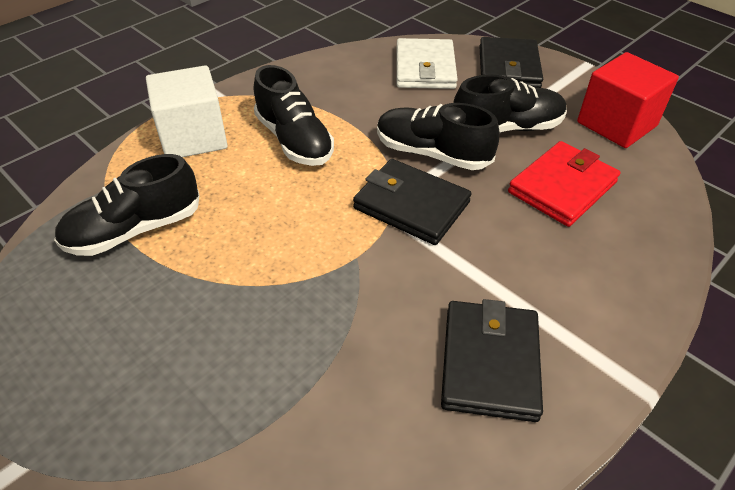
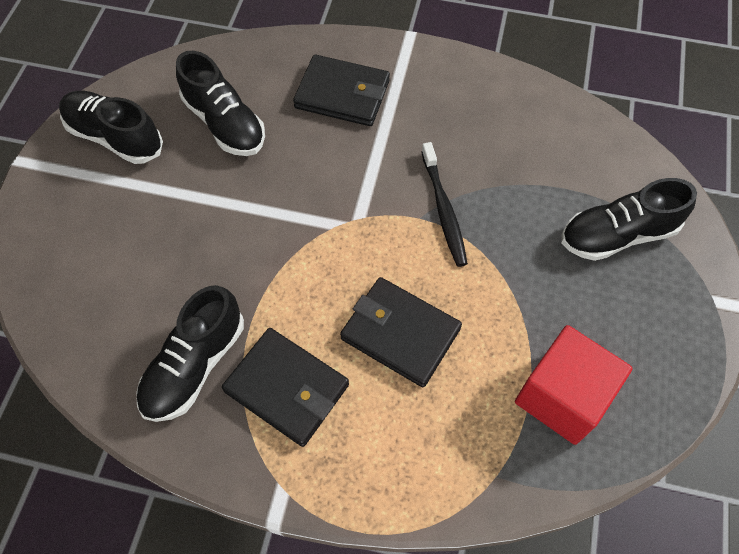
black toothbrush: 0 -> 1
red wallet: 1 -> 0
white cube: 1 -> 0
white wallet: 1 -> 0

